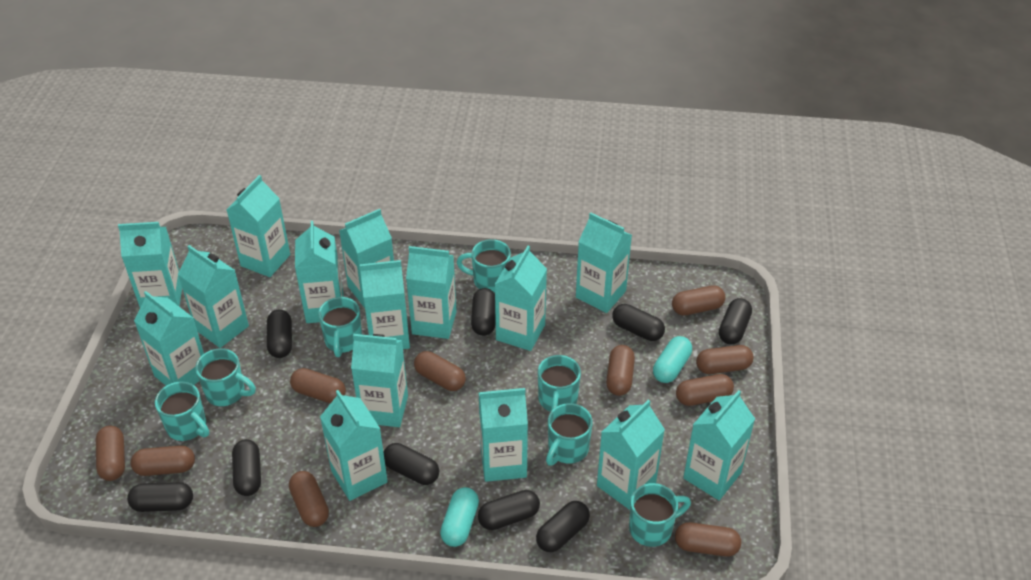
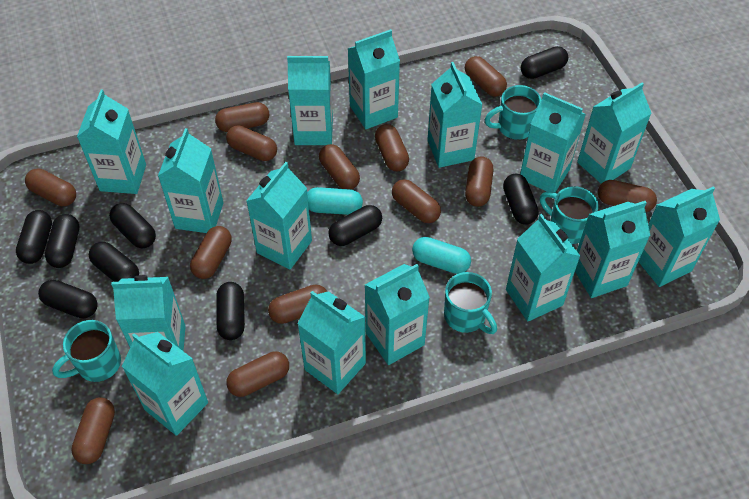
brown capsule: 10 -> 13
turquoise mug: 7 -> 4

